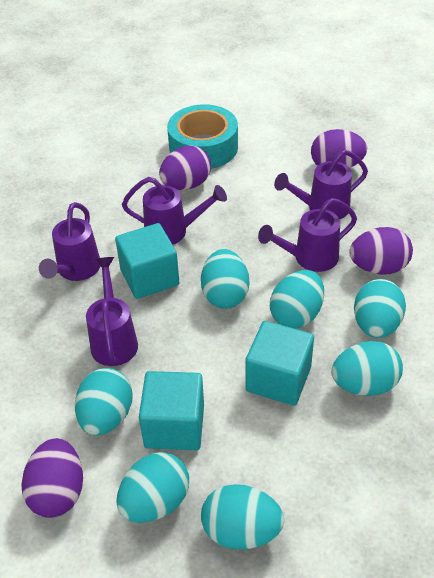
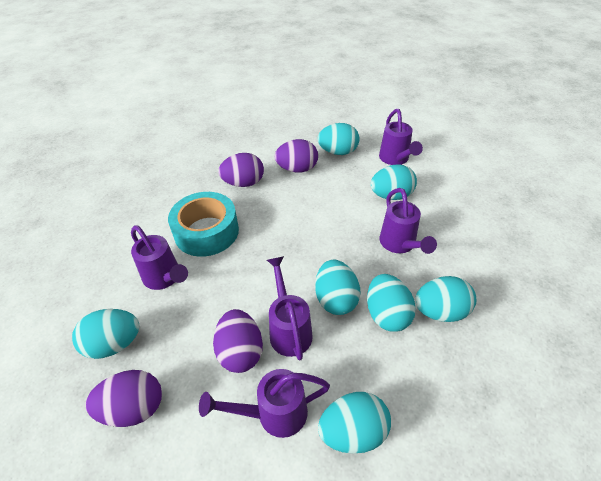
turquoise cube: 3 -> 0

